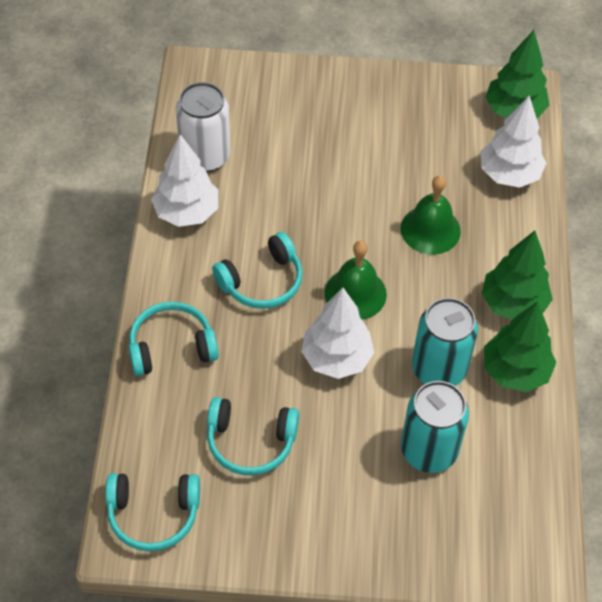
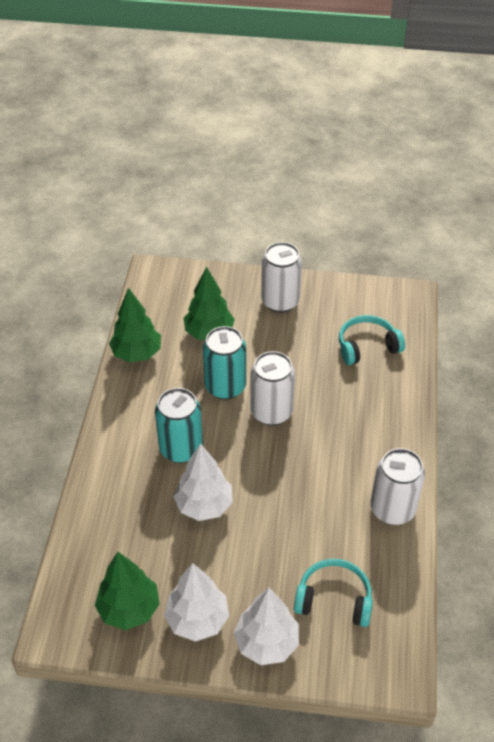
green bell: 2 -> 0
turquoise headphones: 4 -> 2
white can: 1 -> 3

